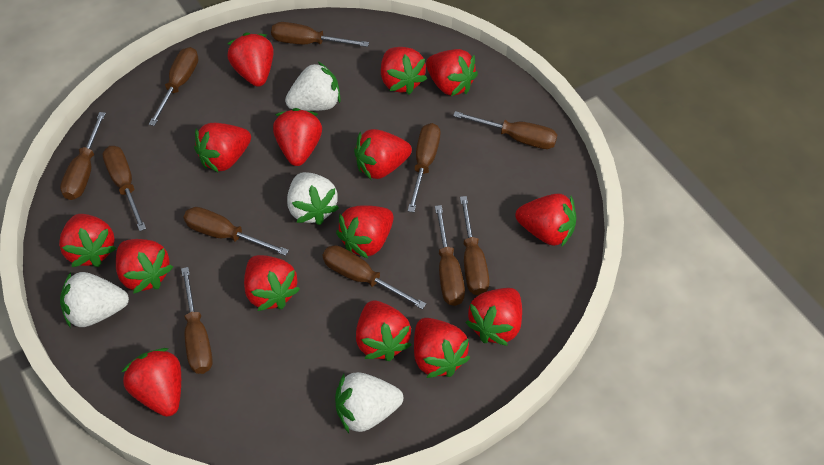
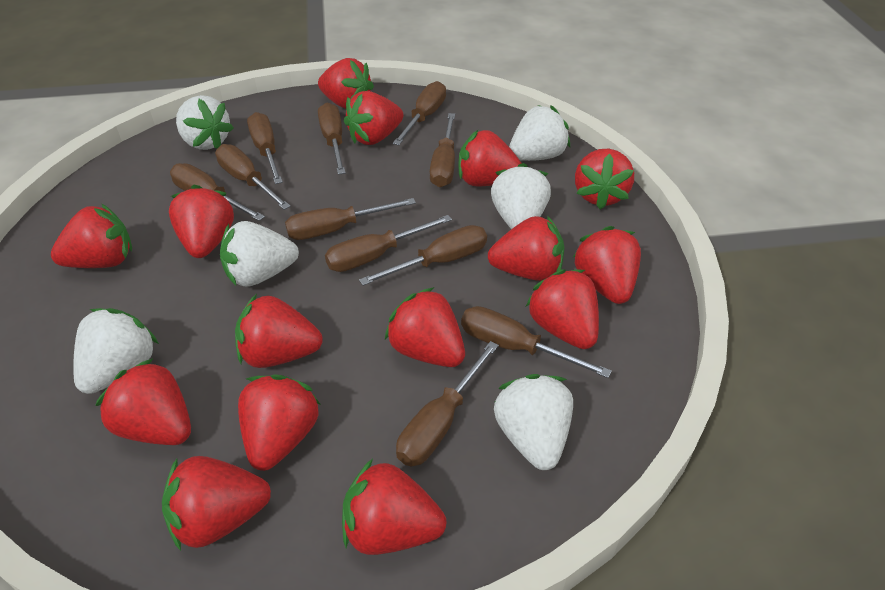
white strawberry: 4 -> 6

